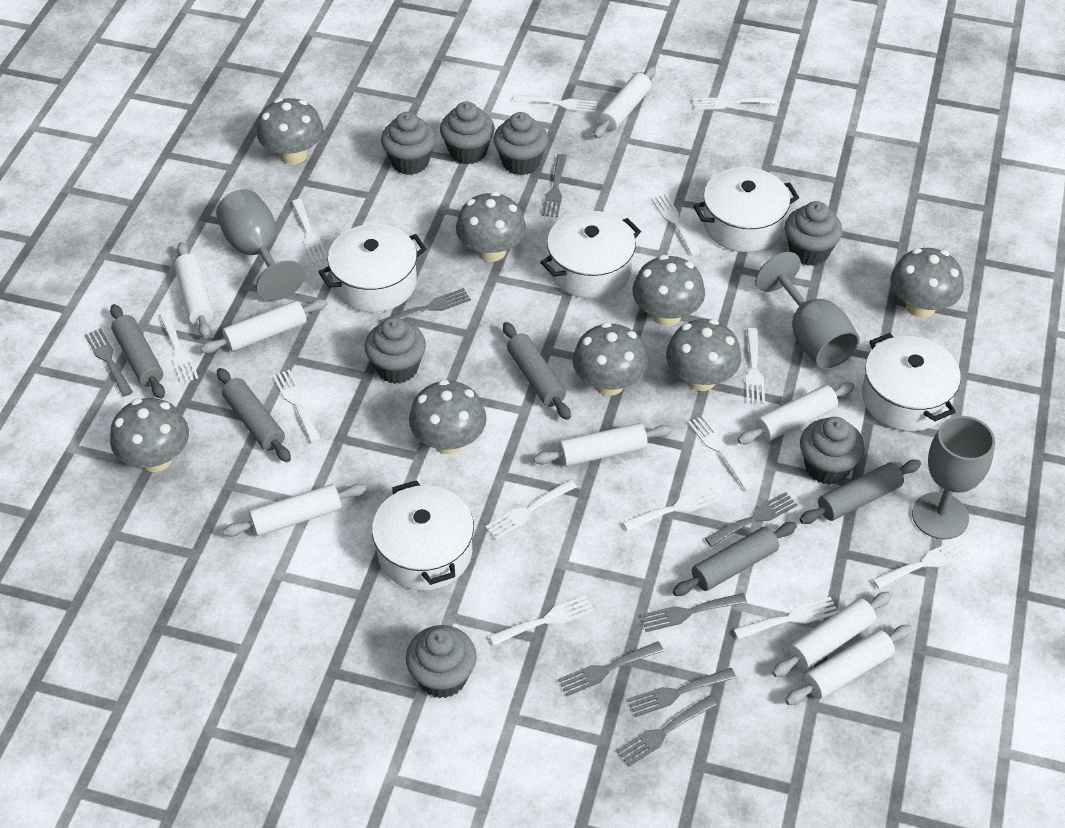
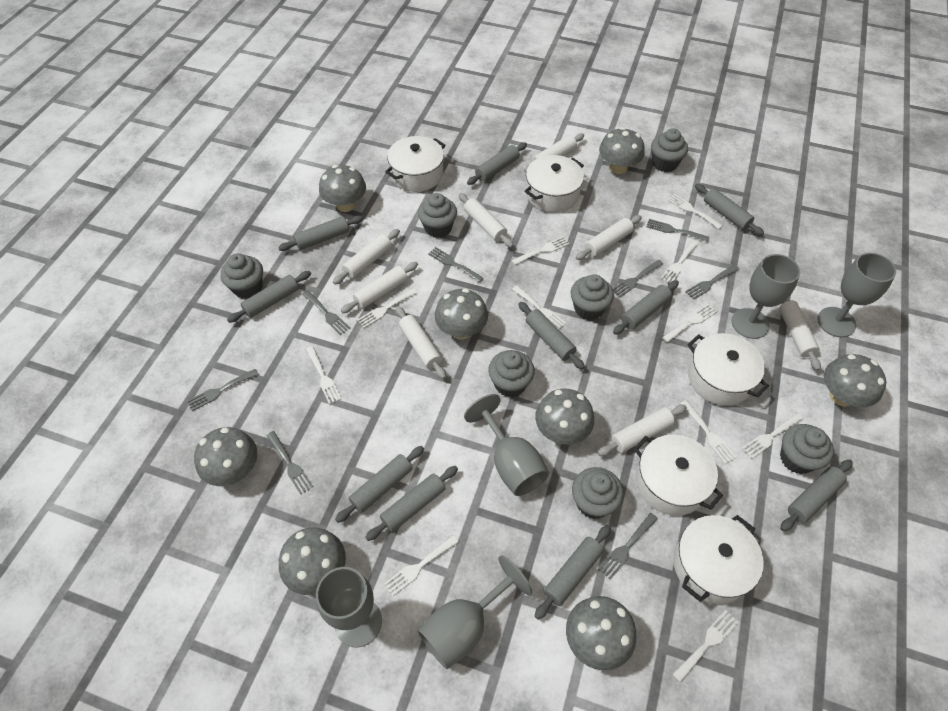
grey goblet: 3 -> 5
grey rolling pin: 5 -> 10
white fork: 13 -> 11

